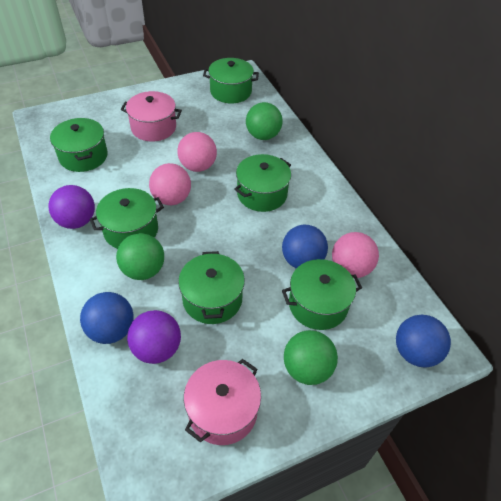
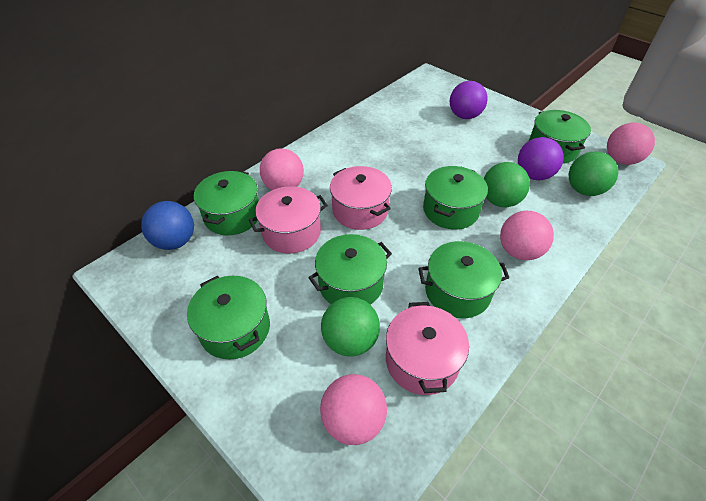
blue ball: 3 -> 1
pink ball: 3 -> 4
pink pot: 2 -> 3

